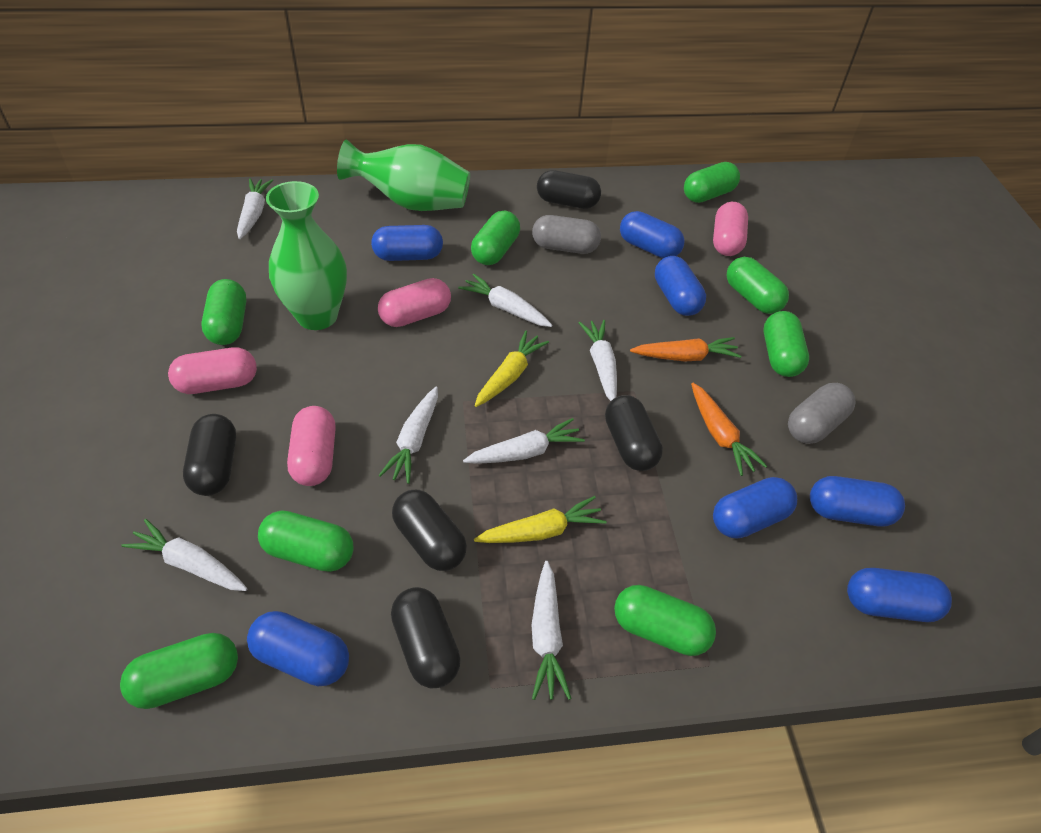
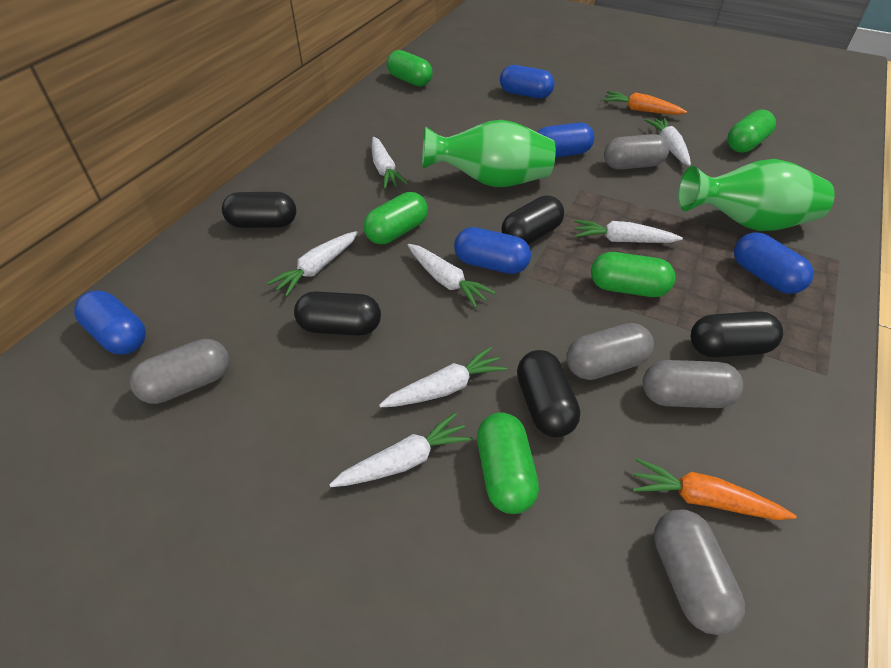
blue capsule: 7 -> 5
green capsule: 8 -> 5
grey capsule: 2 -> 5
pink capsule: 4 -> 0
yellow carrot: 2 -> 0

